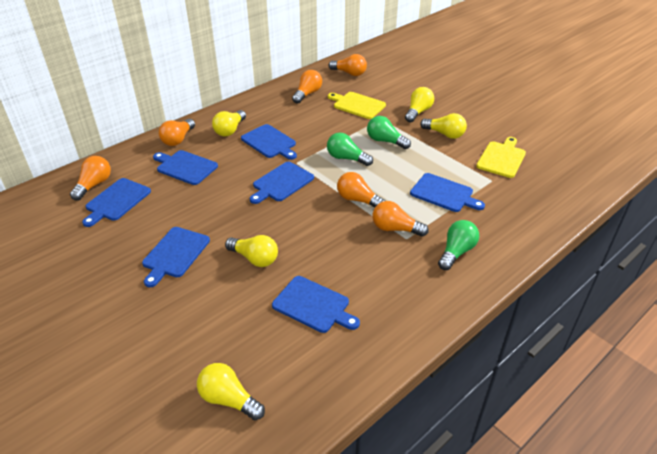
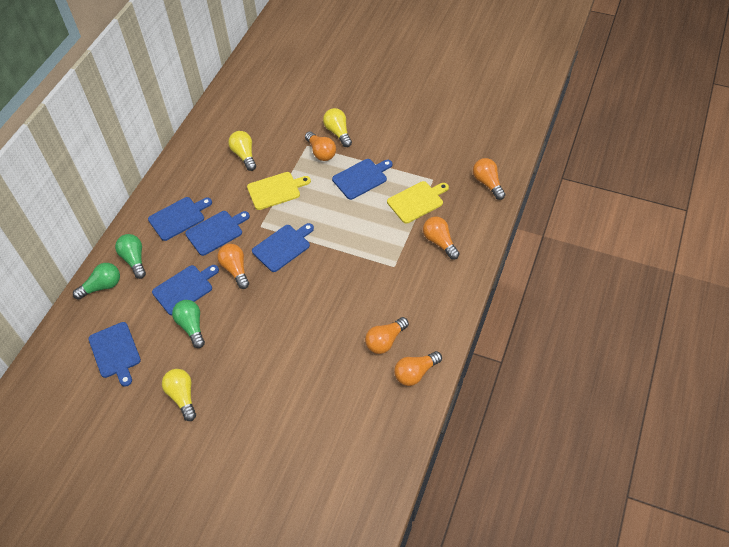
blue cutting board: 7 -> 6
yellow light bulb: 5 -> 3

